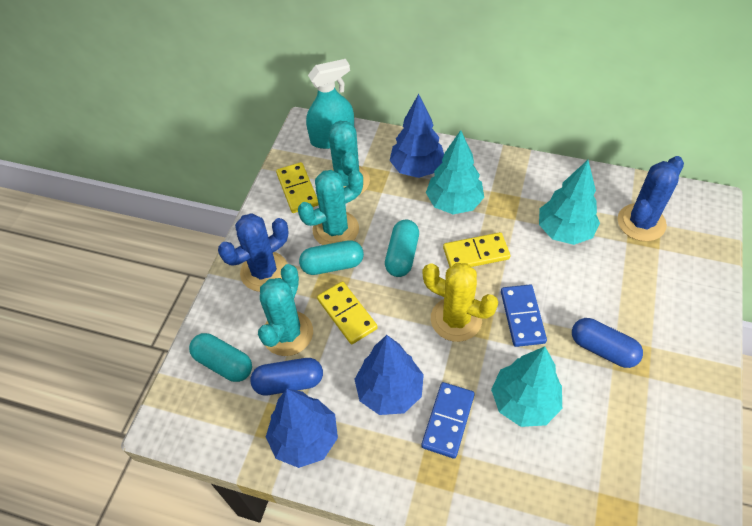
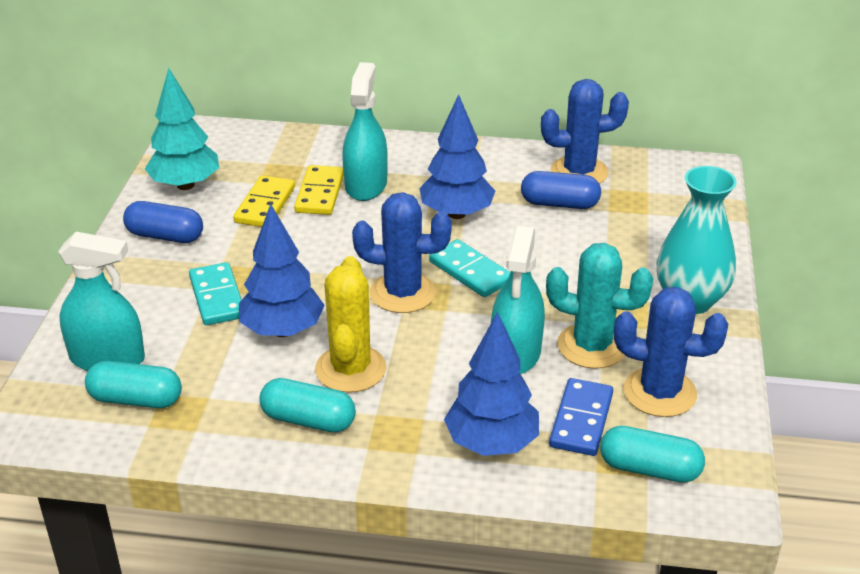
blue cactus: 2 -> 3
blue domino: 2 -> 1
turquoise cactus: 3 -> 1
turquoise domino: 0 -> 2
turquoise spray bottle: 1 -> 3
turquoise tree: 3 -> 1
turquoise vase: 0 -> 1
yellow domino: 3 -> 2

